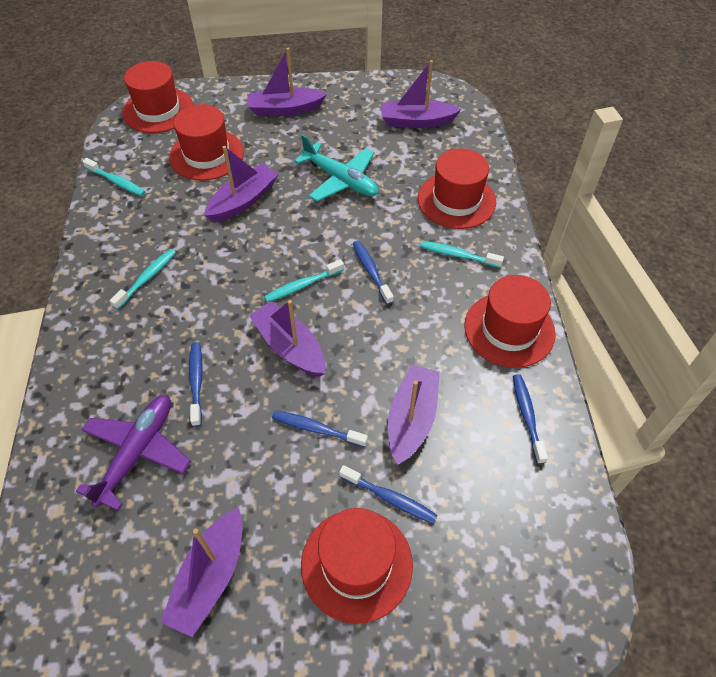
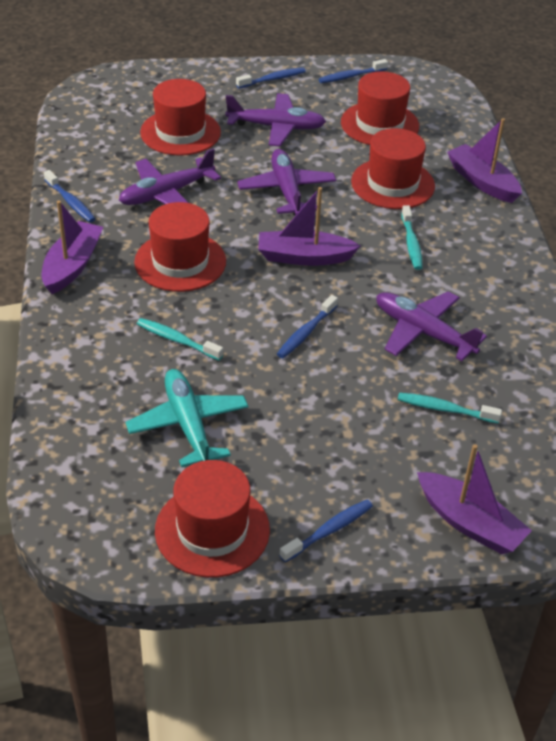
purple boat: 6 -> 4
purple plane: 1 -> 4
turquoise toothbrush: 4 -> 3

